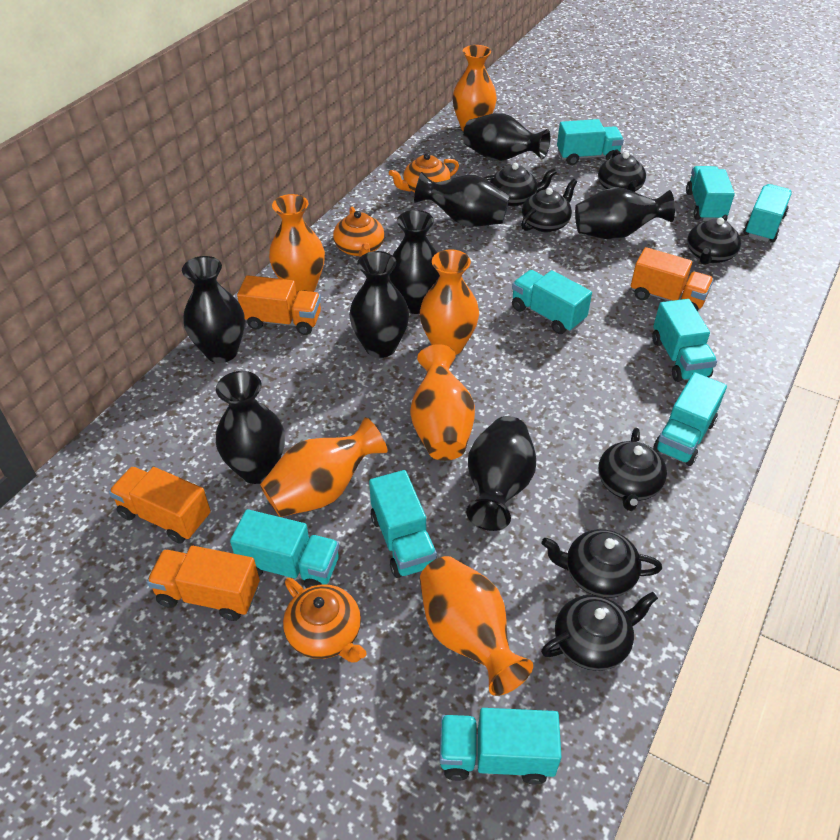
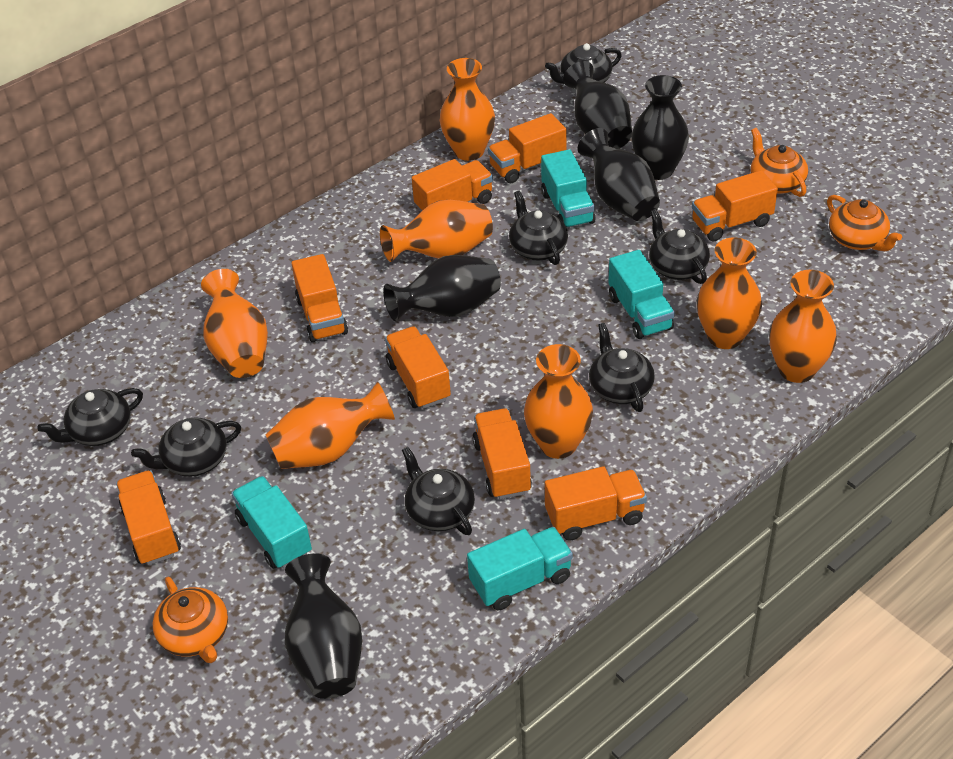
black vase: 8 -> 5
orange truck: 4 -> 8
orange vase: 6 -> 7
turquoise truck: 9 -> 4

